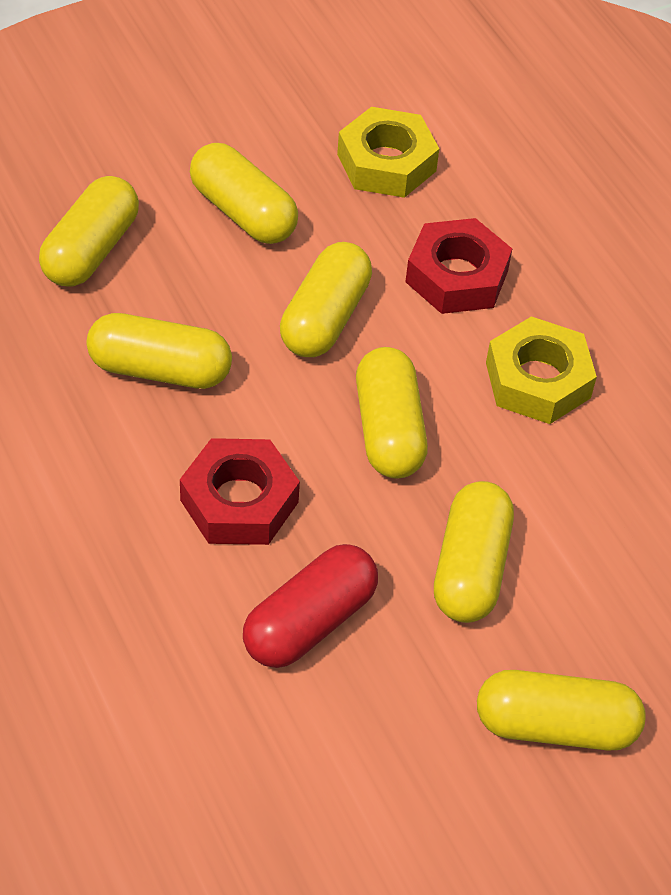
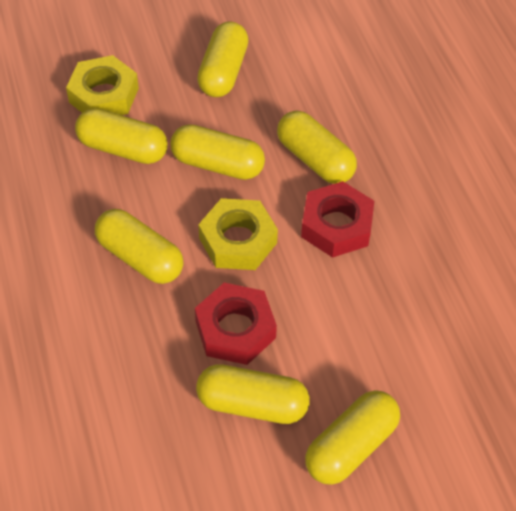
red capsule: 1 -> 0

